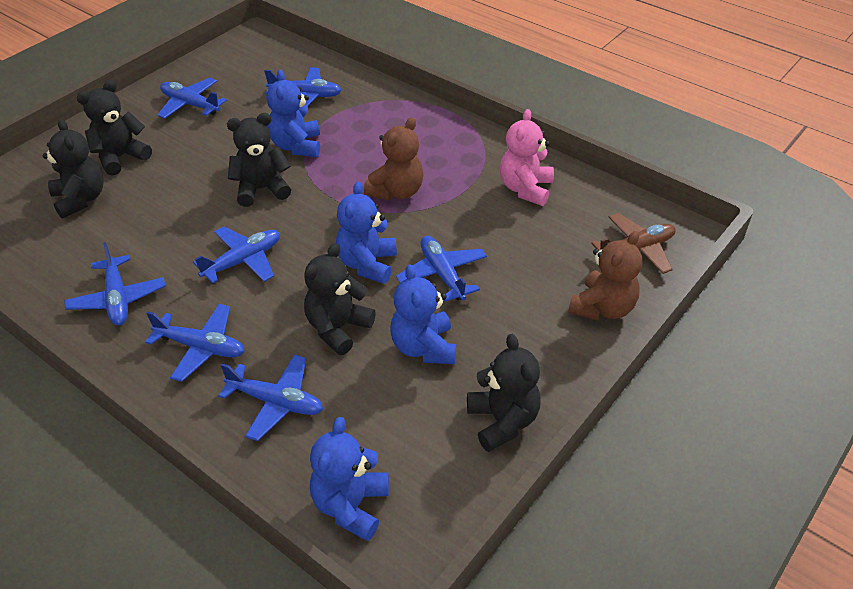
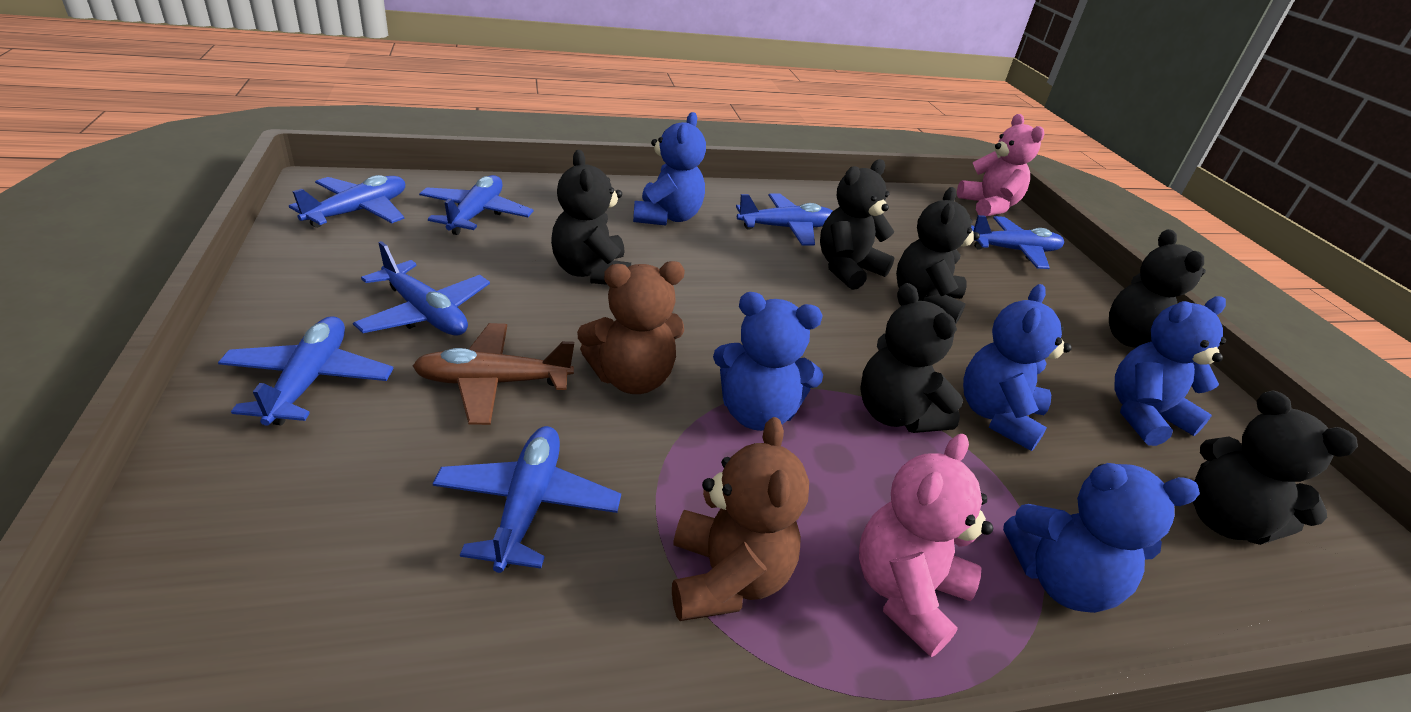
black teddy bear: 5 -> 6
blue teddy bear: 4 -> 5
pink teddy bear: 1 -> 2

